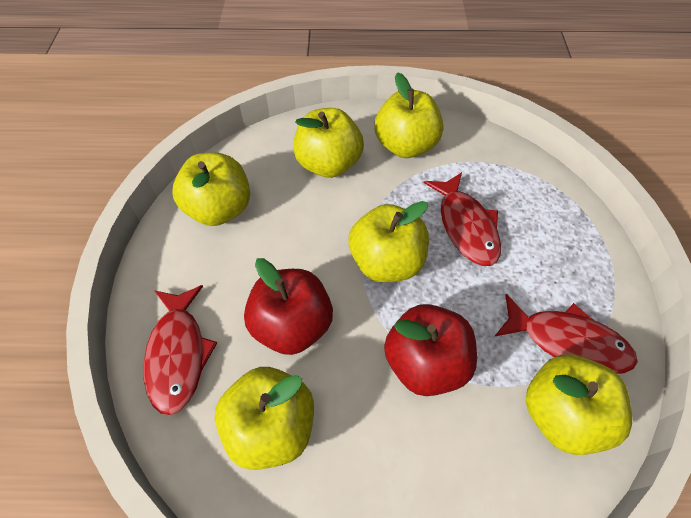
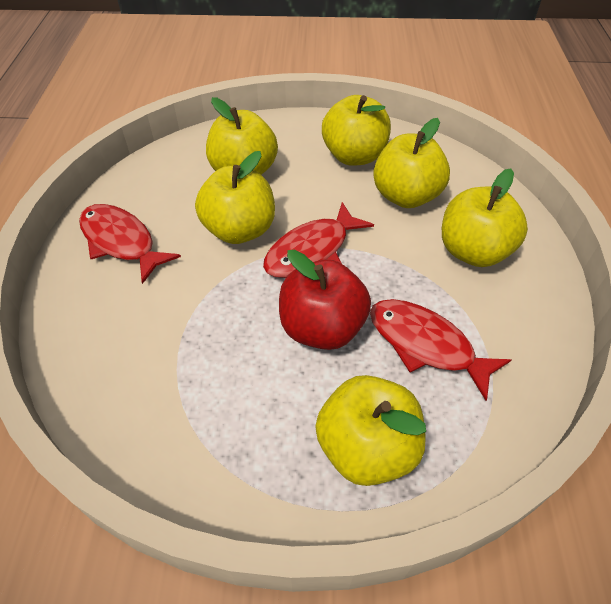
red apple: 2 -> 1

